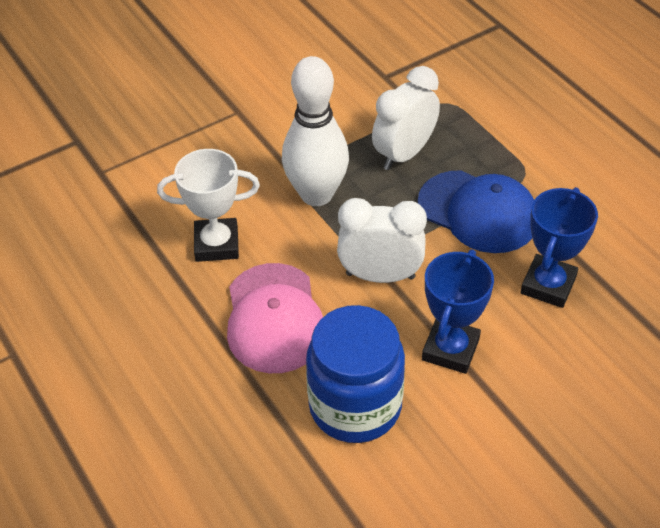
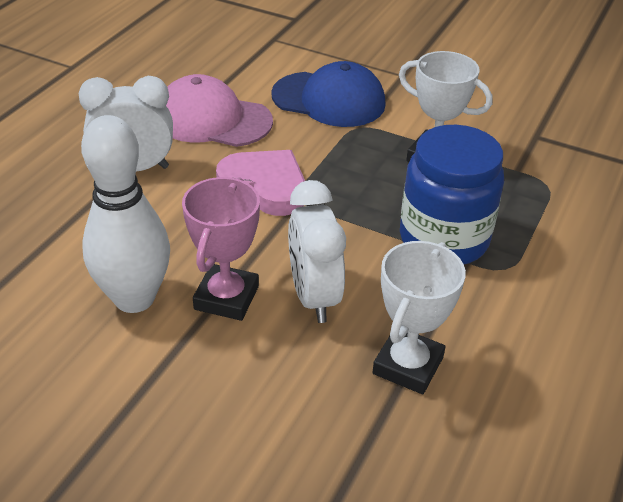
blue trophy: 2 -> 0
pink heart: 0 -> 1
pink trophy: 0 -> 1
white trophy: 1 -> 2

